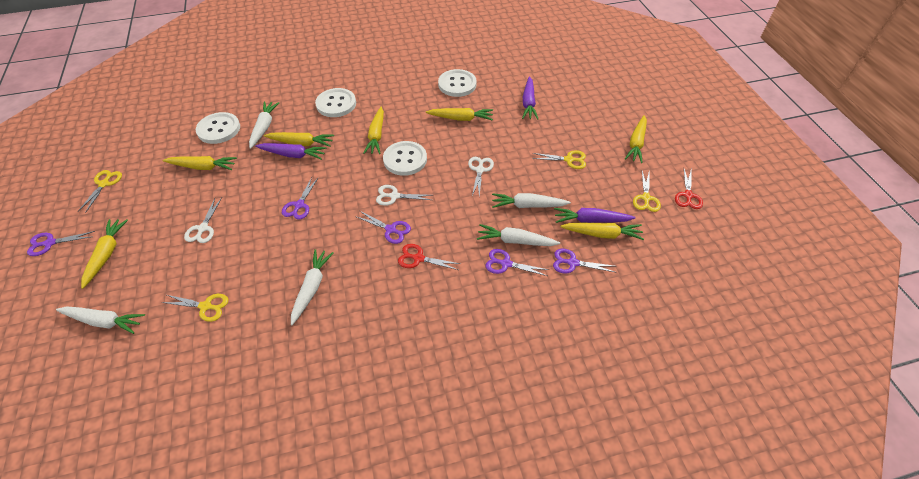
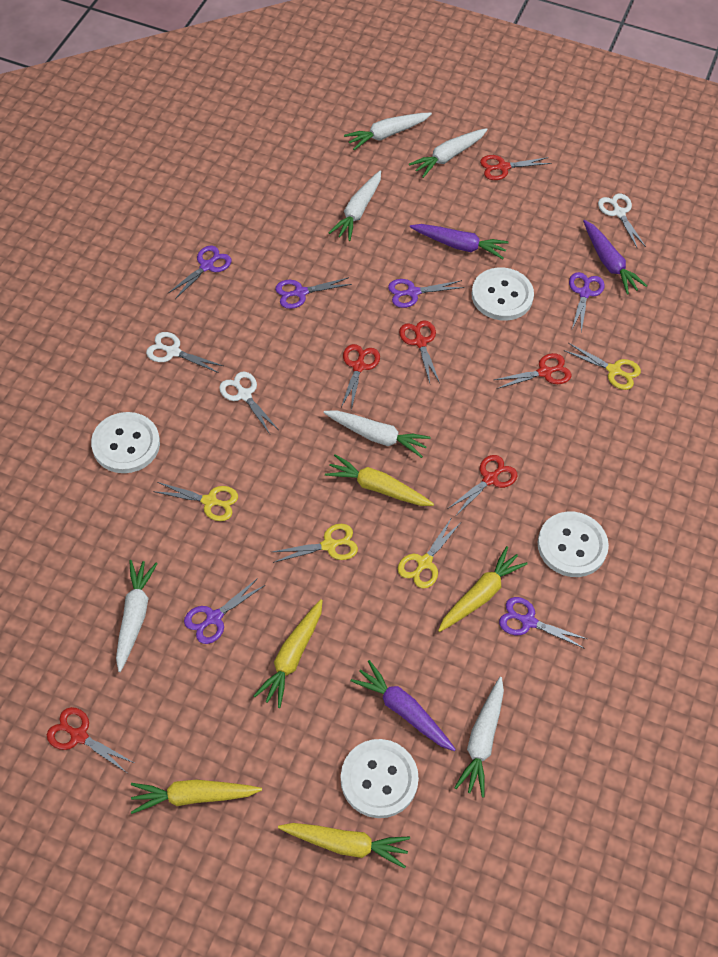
purple scissors: 5 -> 6
red scissors: 2 -> 6
white carrot: 5 -> 6
yellow carrot: 7 -> 5

